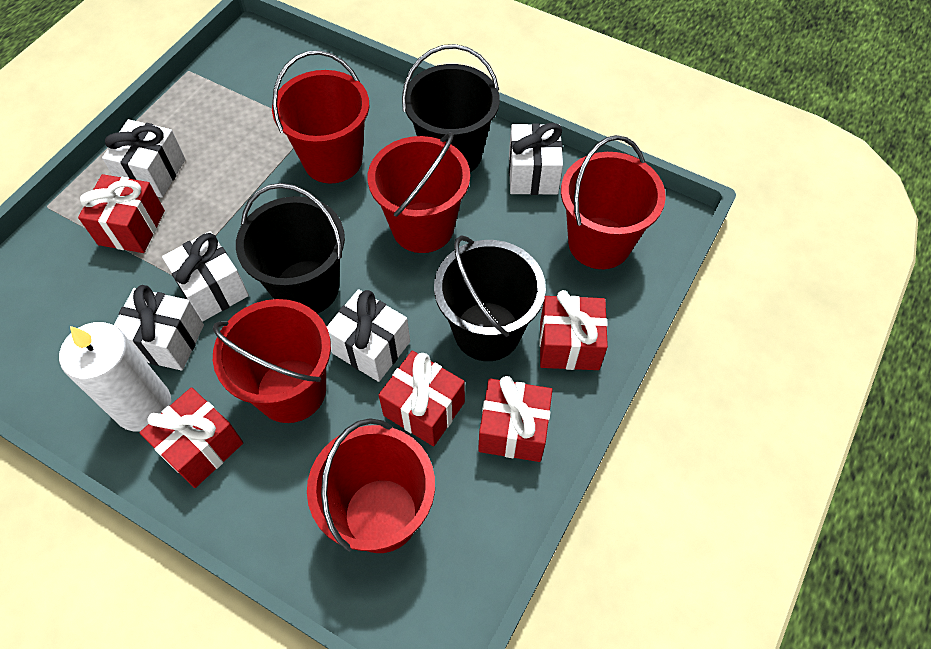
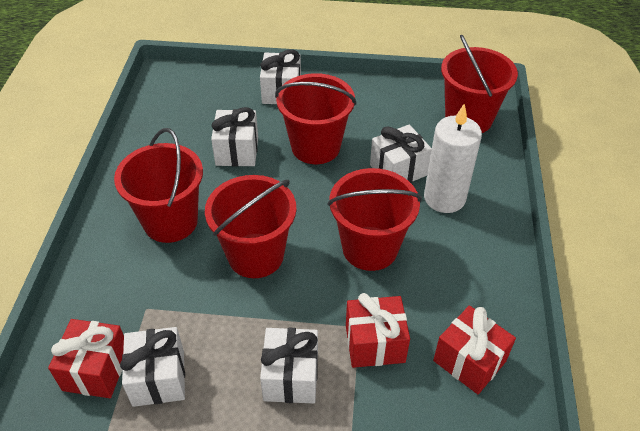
black bucket: 3 -> 0
red gift: 5 -> 3

